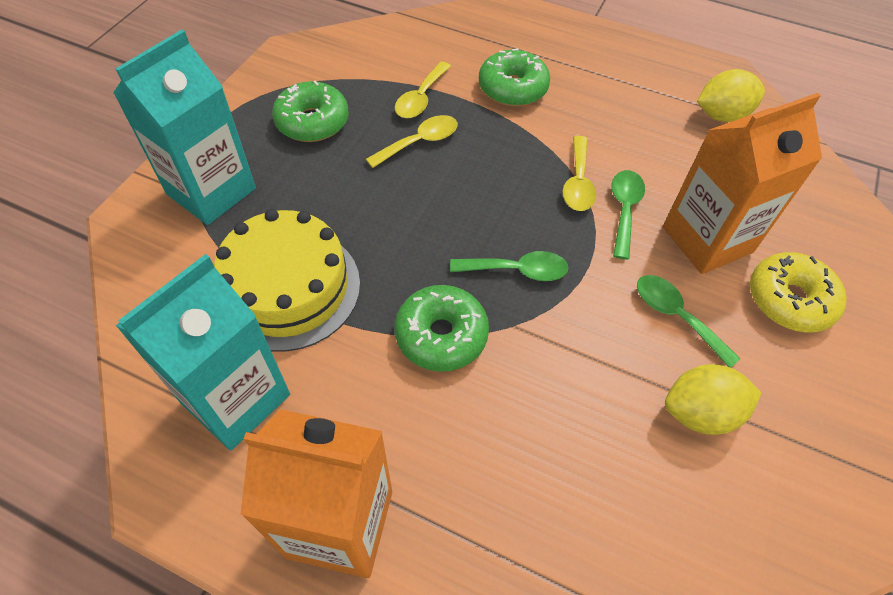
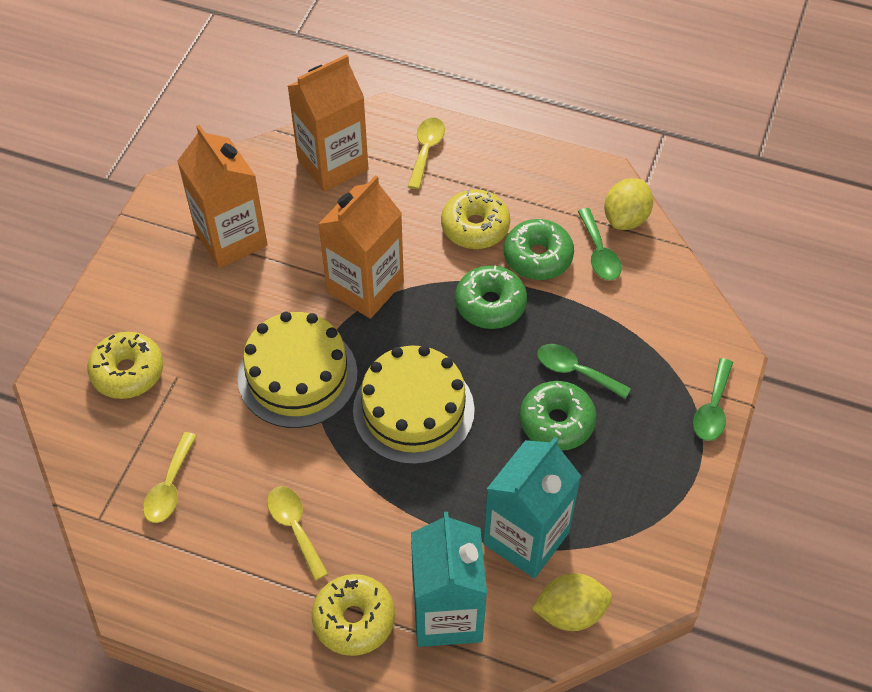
orange carton: 2 -> 3
yellow cake: 1 -> 2
yellow donut: 1 -> 3

